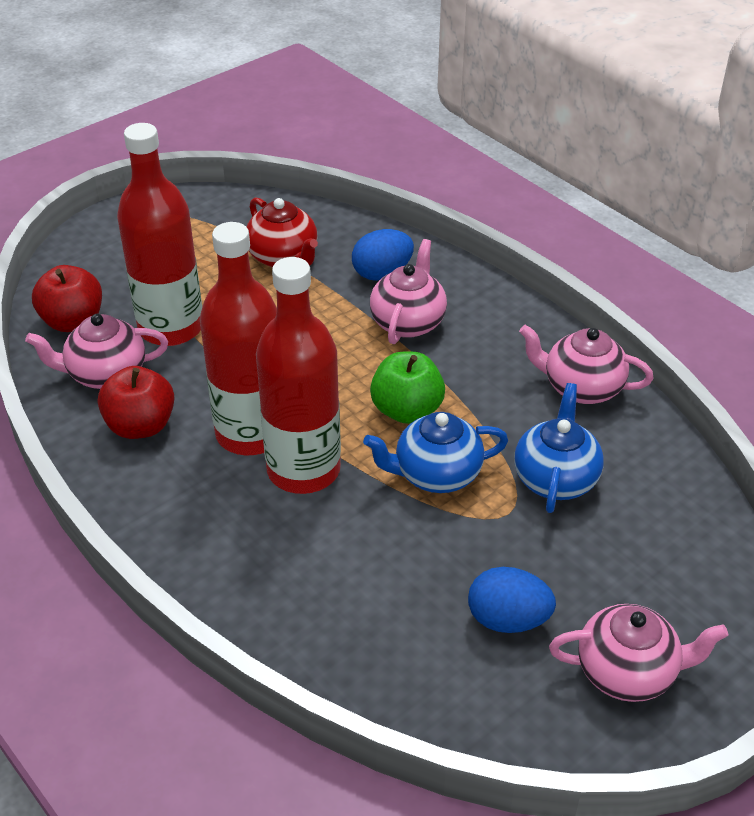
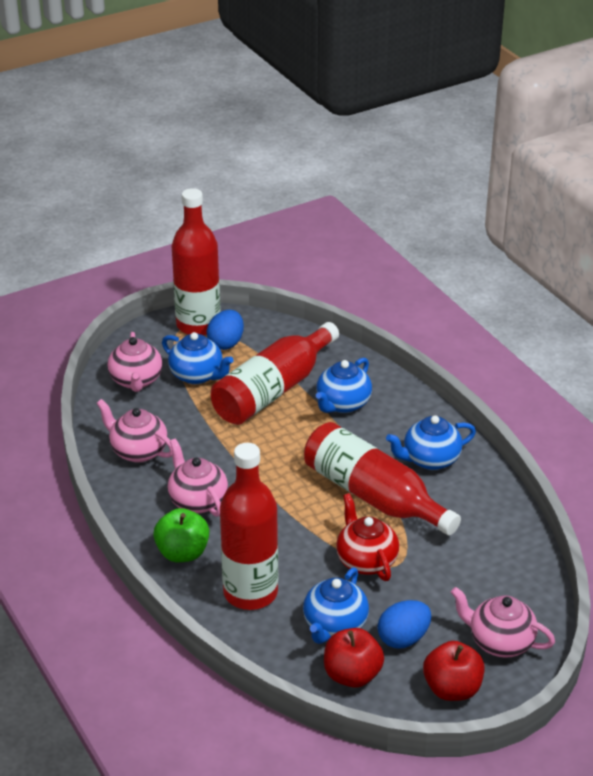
blue teapot: 2 -> 4
red bottle: 3 -> 4

